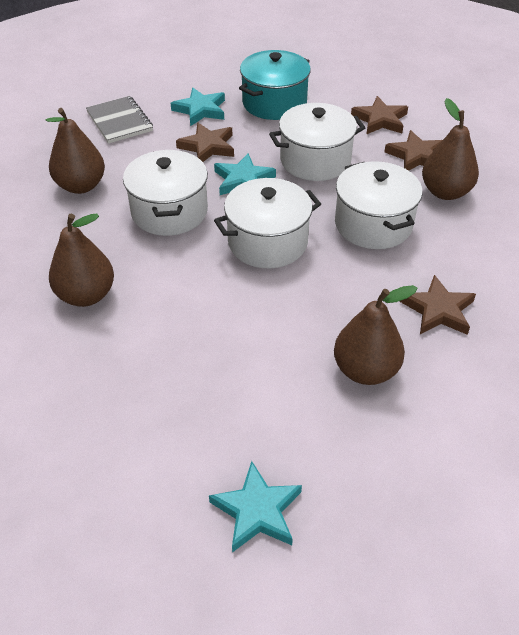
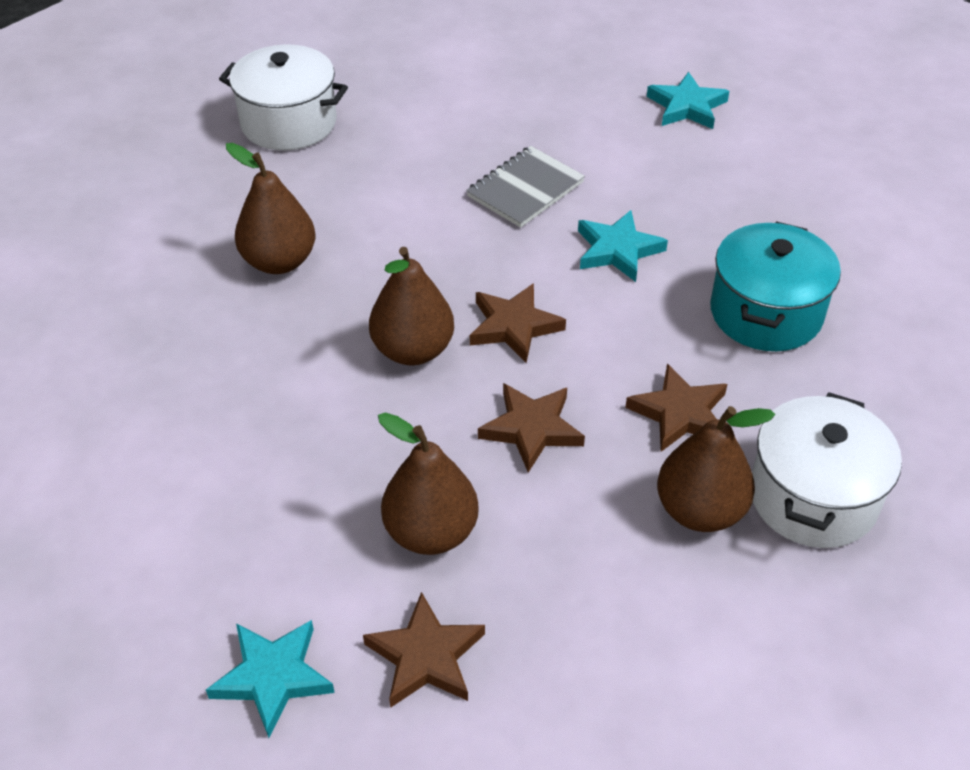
white pot: 4 -> 2

